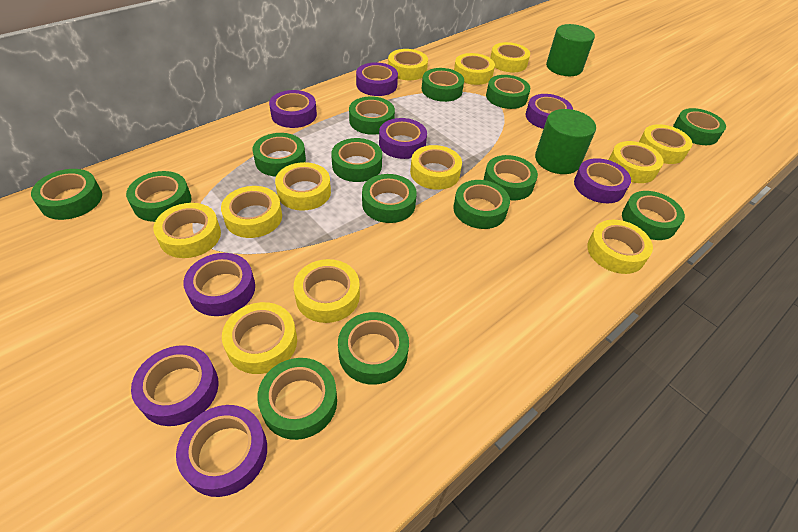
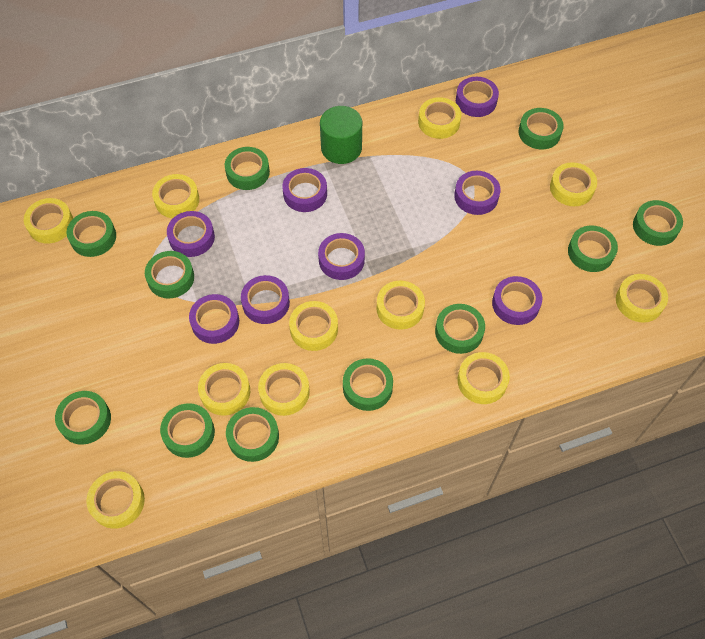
green cylinder: 2 -> 1
green tape: 14 -> 11
yellow tape: 12 -> 11

